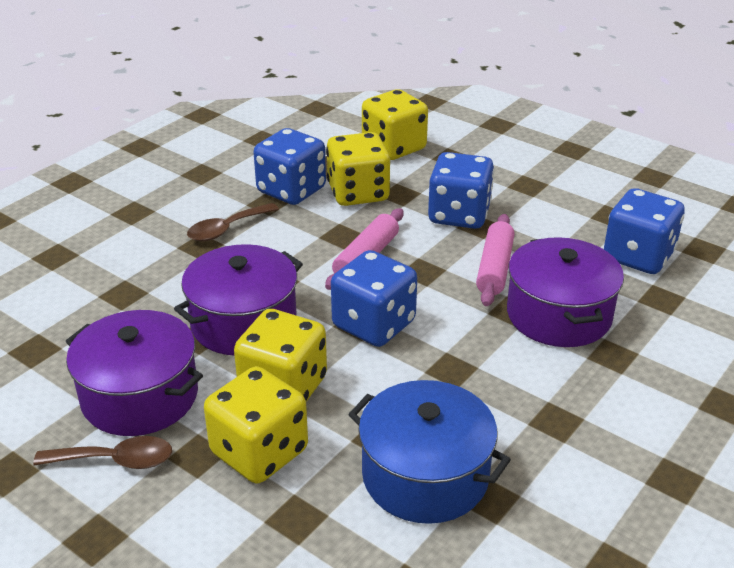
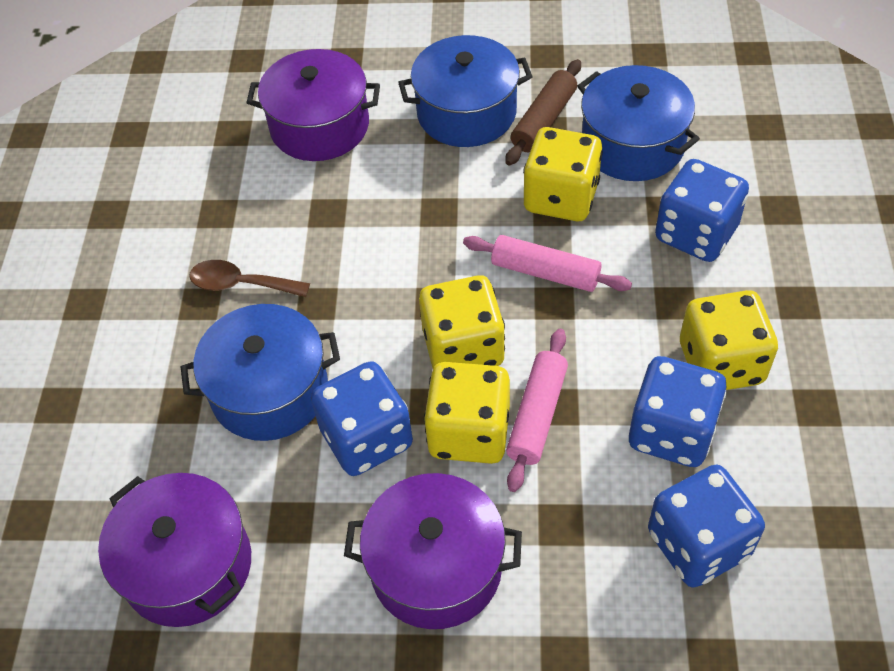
blue pot: 1 -> 3
brown rolling pin: 0 -> 1
brown spoon: 2 -> 1

